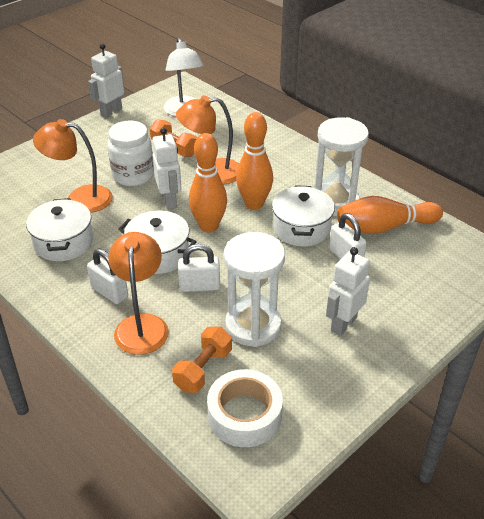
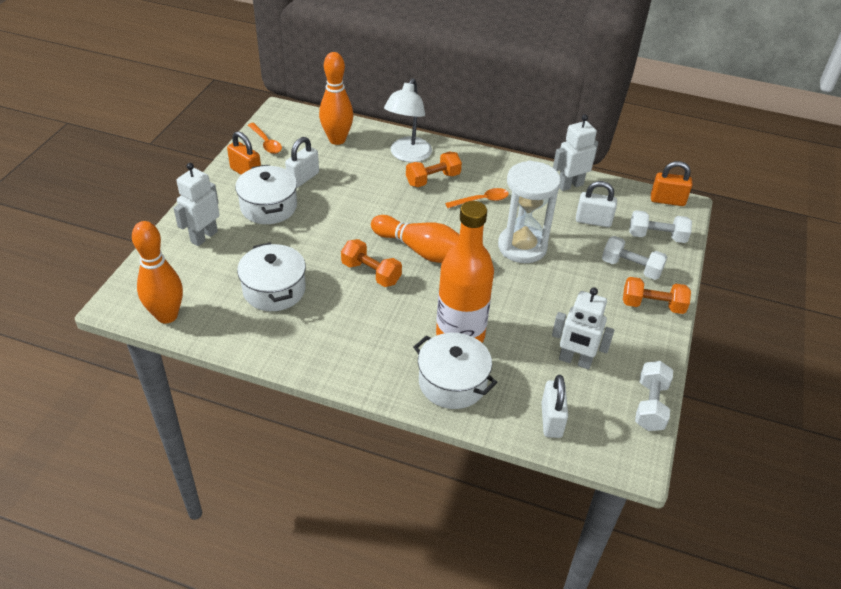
orange bottle: 0 -> 1
orange dumbbell: 2 -> 3
orange lamp: 3 -> 0
orange padlock: 0 -> 2
orange spoon: 0 -> 2
white dumbbell: 0 -> 3
white hourglass: 2 -> 1
white jar: 1 -> 0
white tape: 1 -> 0

